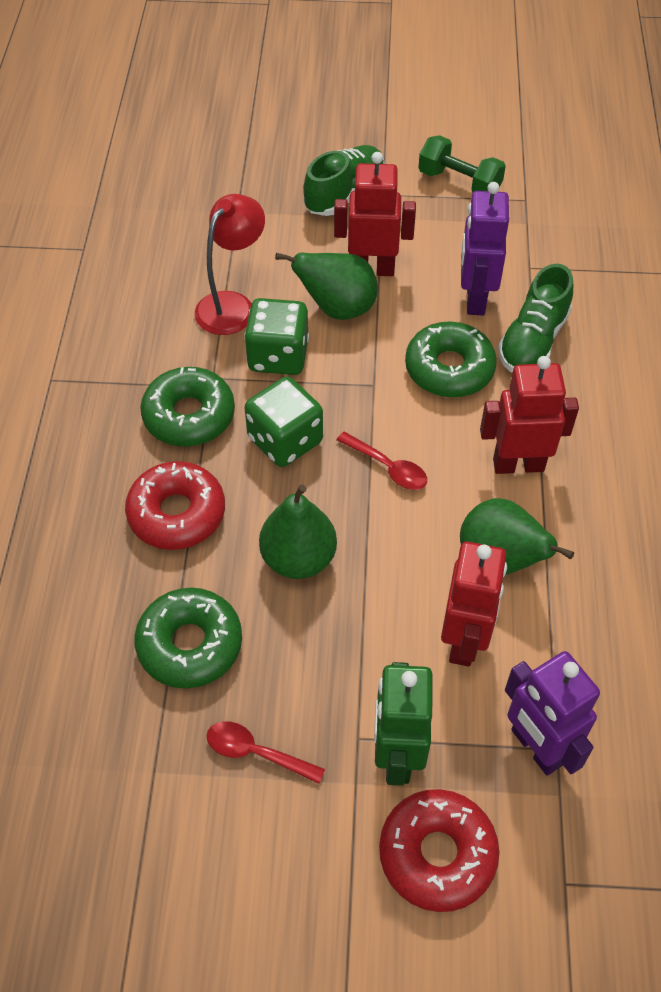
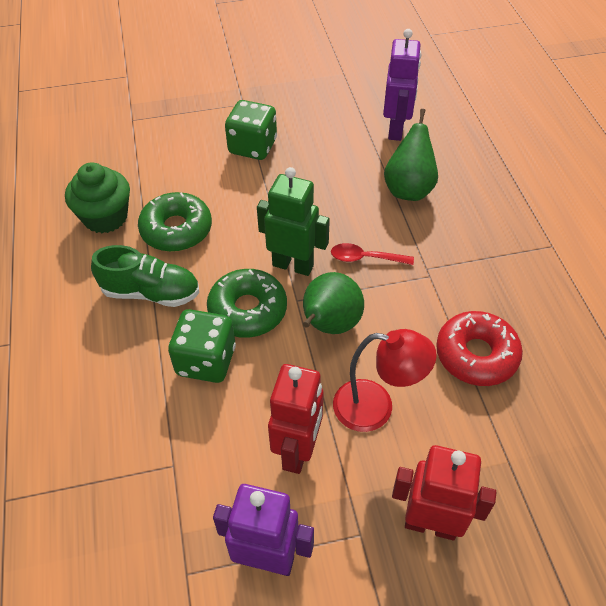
green cupcake: 0 -> 1
green donut: 3 -> 2
green dumbbell: 1 -> 0
green pear: 3 -> 2
green shoe: 2 -> 1
red donut: 2 -> 1
red robot: 3 -> 2
red spoon: 2 -> 1

